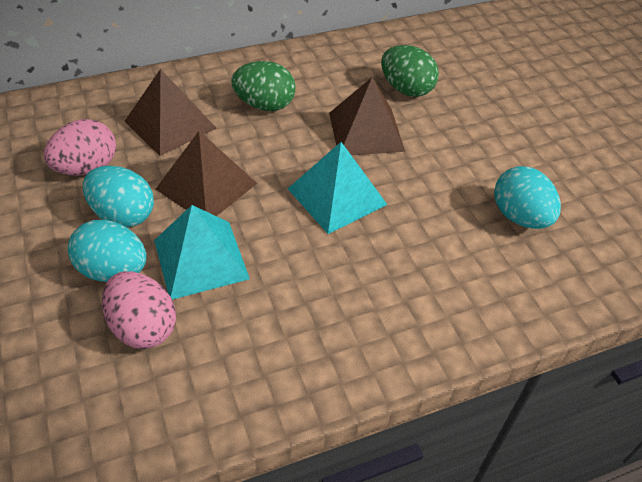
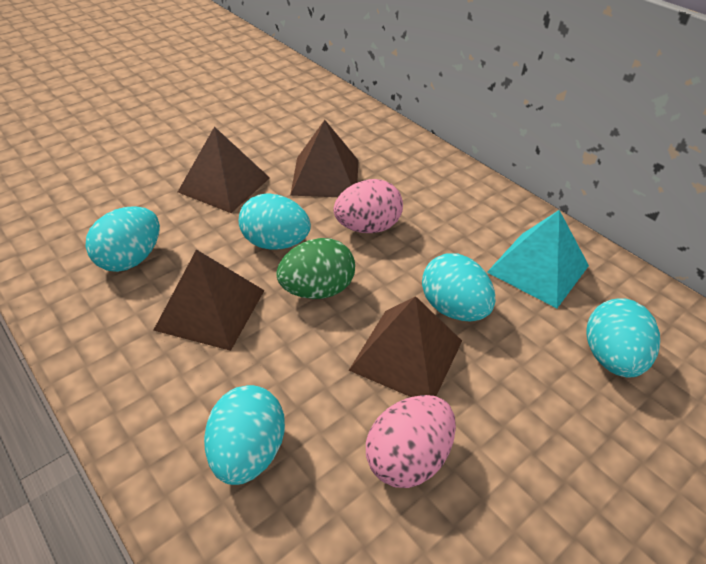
brown pyramid: 3 -> 4
green egg: 2 -> 1
turquoise egg: 3 -> 5
turquoise pyramid: 2 -> 1

